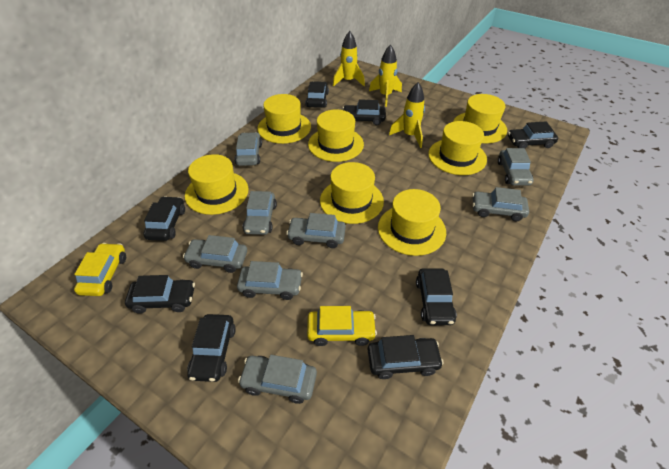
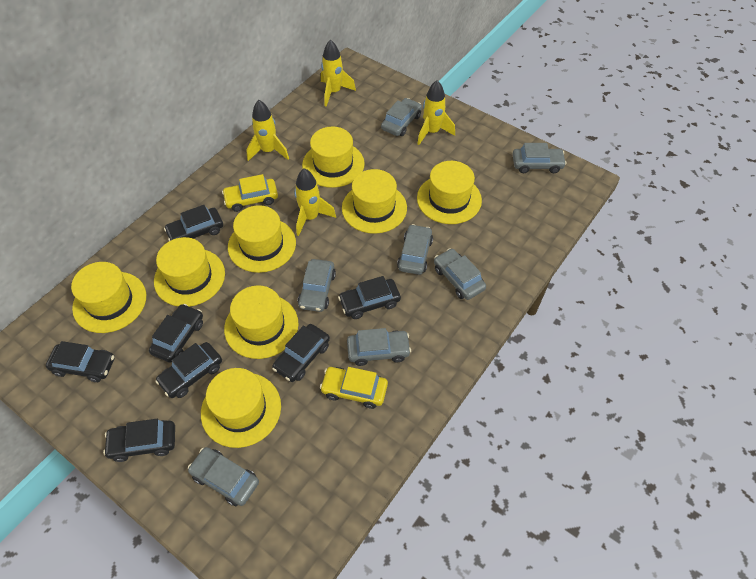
black car: 8 -> 7
grey car: 8 -> 7
yellow hat: 7 -> 8
yellow rocket: 3 -> 4

